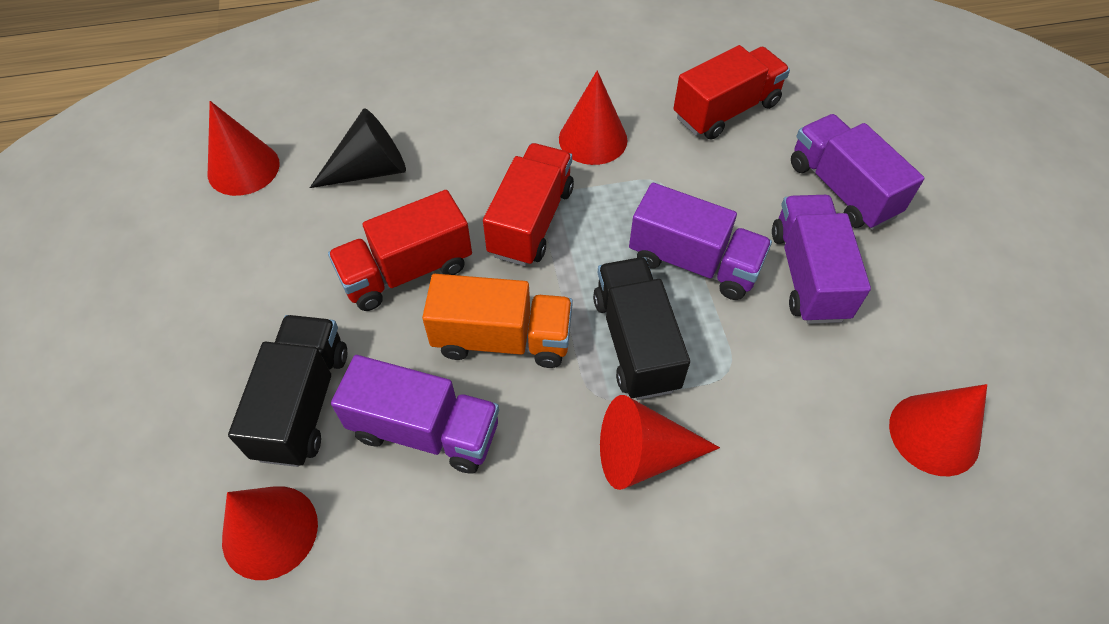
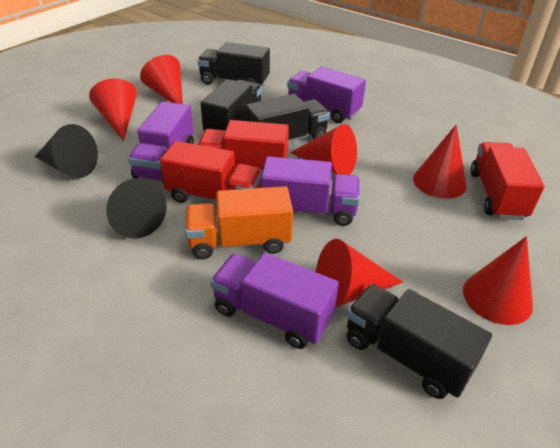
black cone: 1 -> 2
black truck: 2 -> 4
red cone: 5 -> 6

